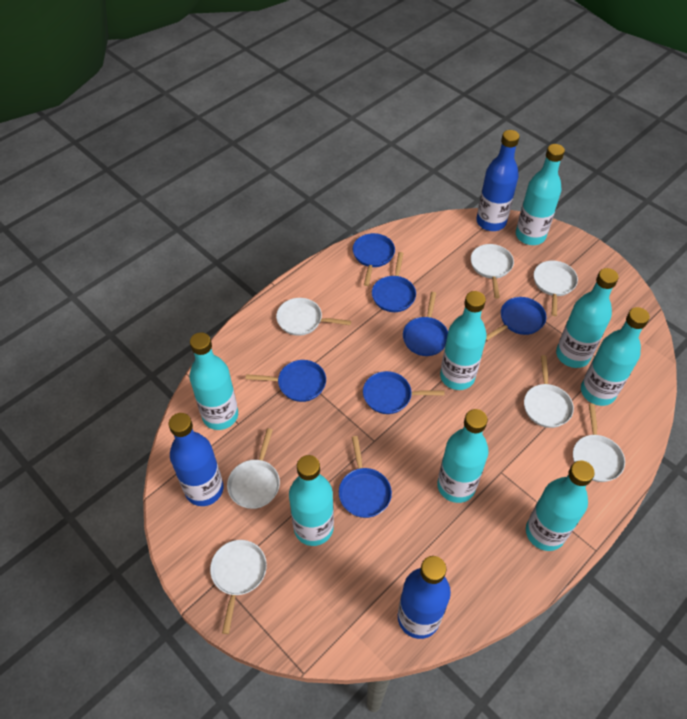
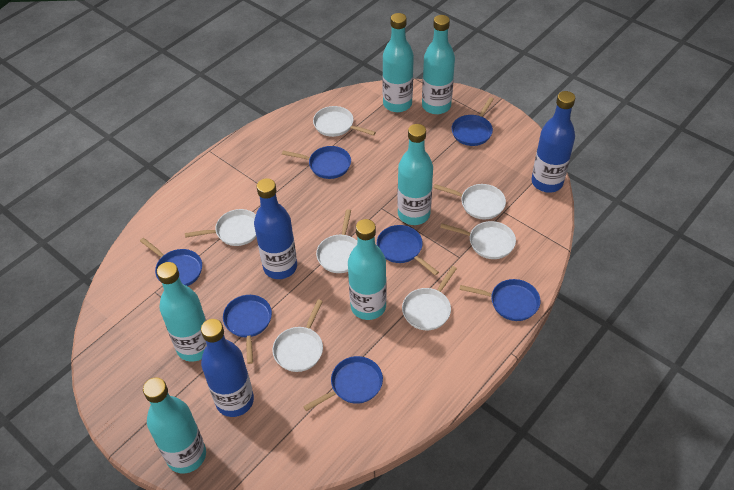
turquoise bottle: 8 -> 6

